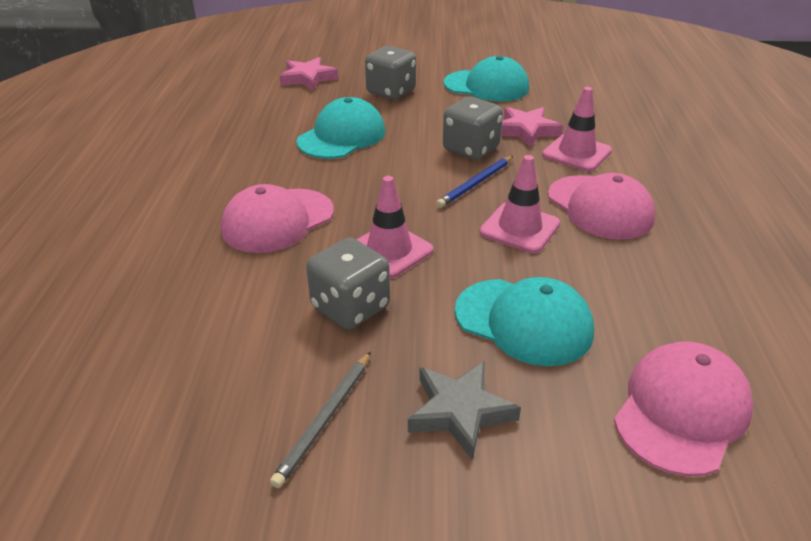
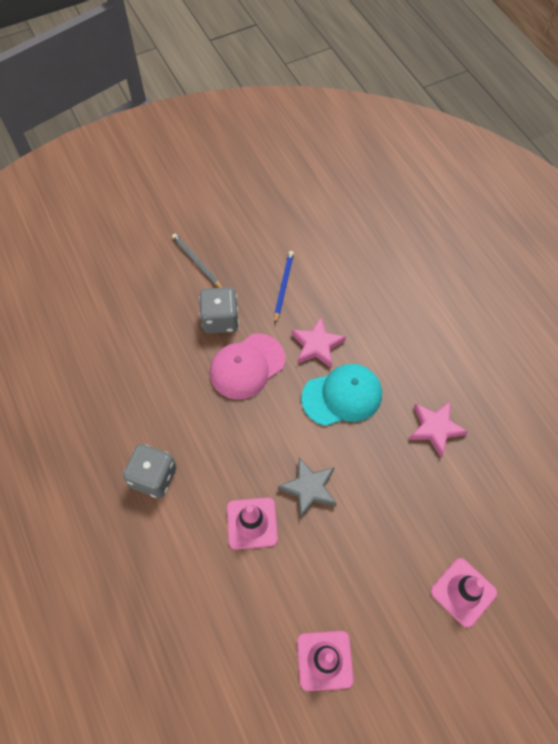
grey dice: 3 -> 2
pink cap: 3 -> 1
turquoise cap: 3 -> 1

